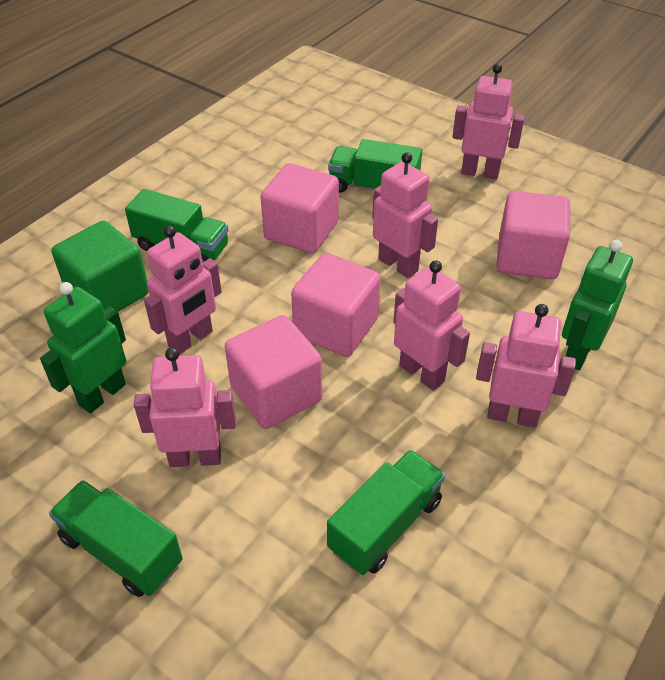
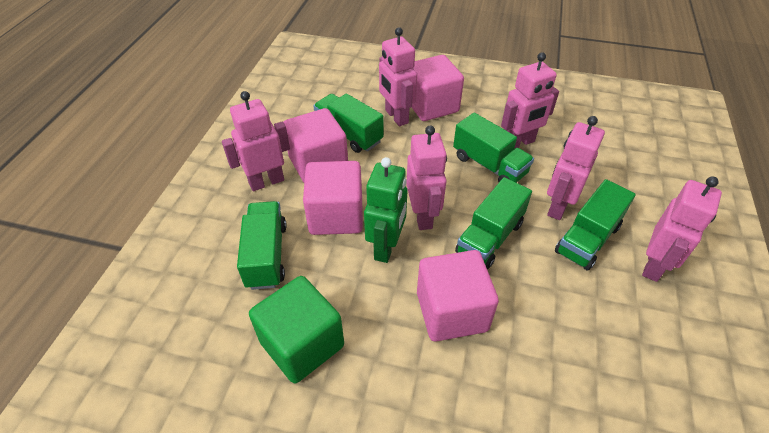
green robot: 2 -> 1
green truck: 4 -> 5

